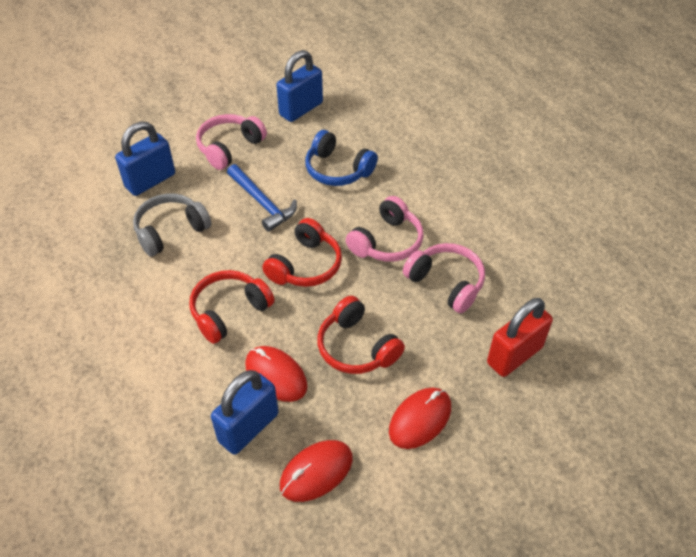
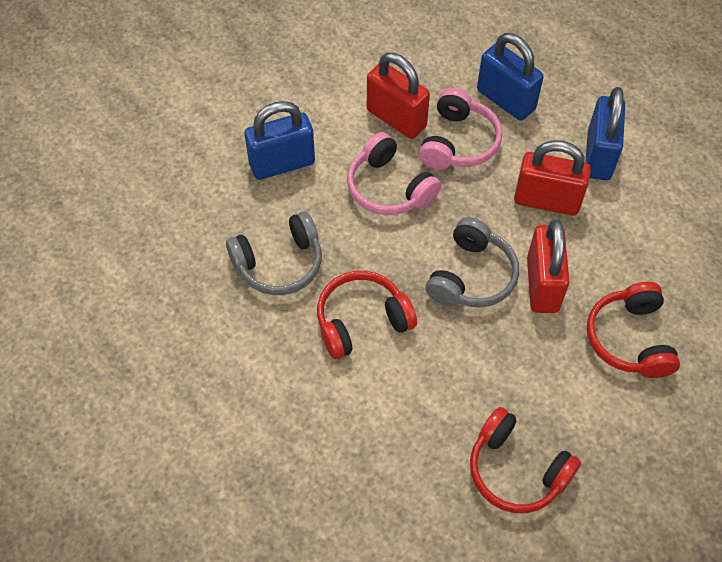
blue hammer: 1 -> 0
blue headphones: 1 -> 0
grey headphones: 1 -> 2
pink headphones: 3 -> 2
red mouse: 3 -> 0
red padlock: 1 -> 3

